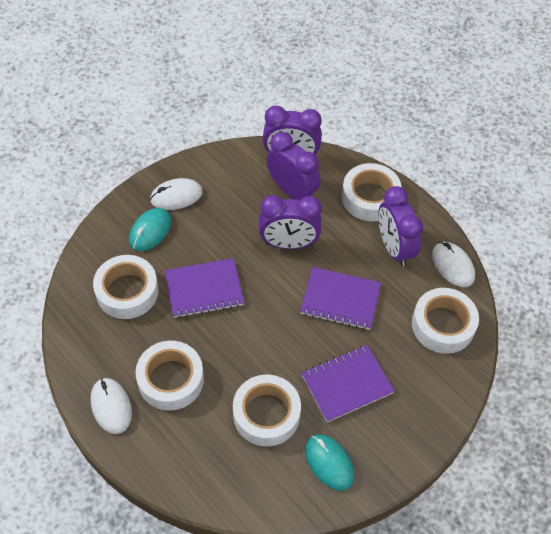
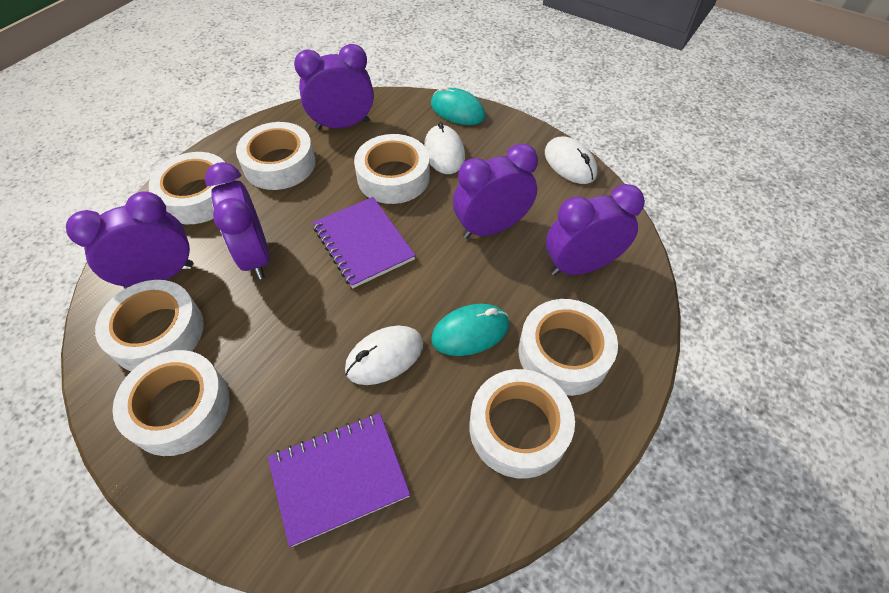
purple clock: 4 -> 5
purple notebook: 3 -> 2
white tape: 5 -> 7

